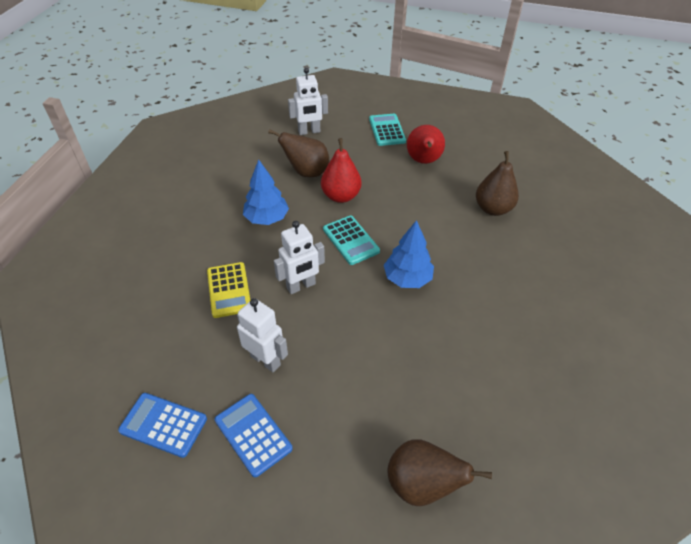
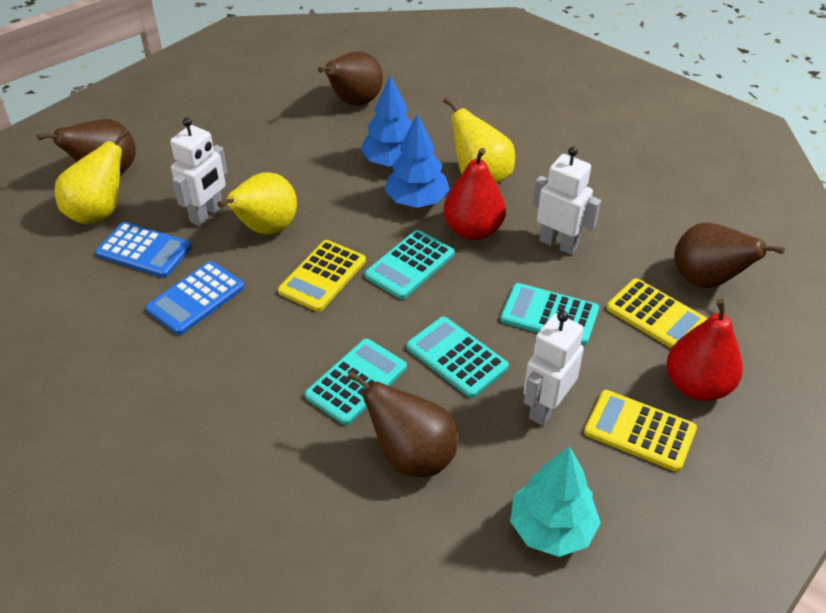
brown pear: 3 -> 4
turquoise calculator: 2 -> 4
turquoise tree: 0 -> 1
yellow calculator: 1 -> 3
yellow pear: 0 -> 3

